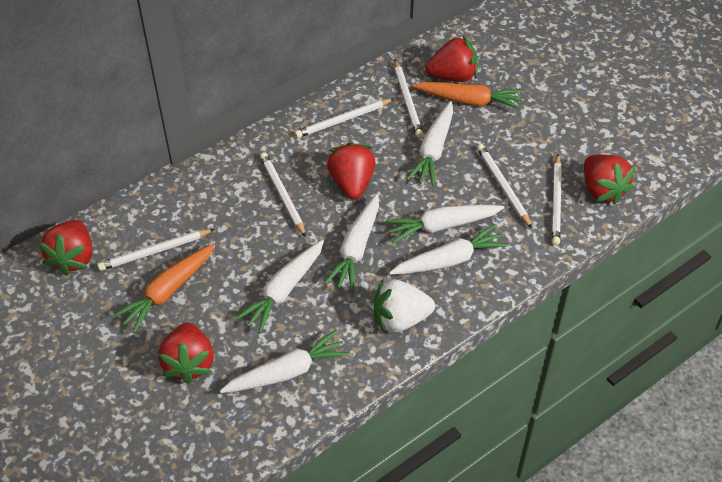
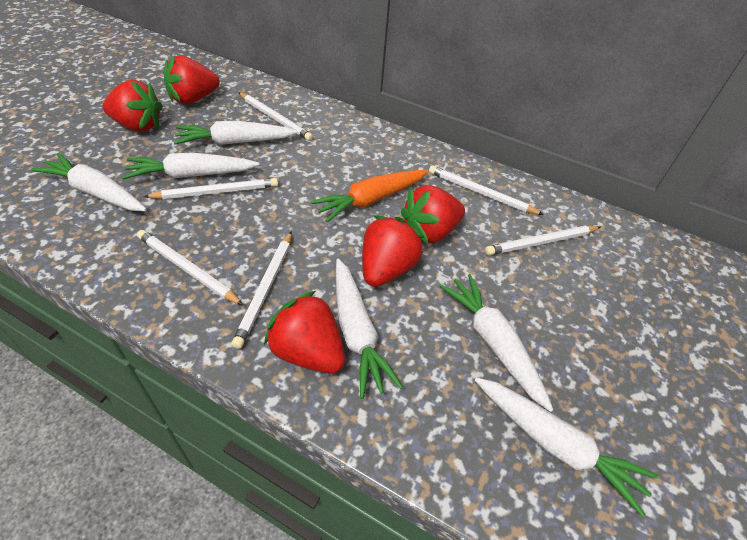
orange carrot: 2 -> 1
white strawberry: 1 -> 0

